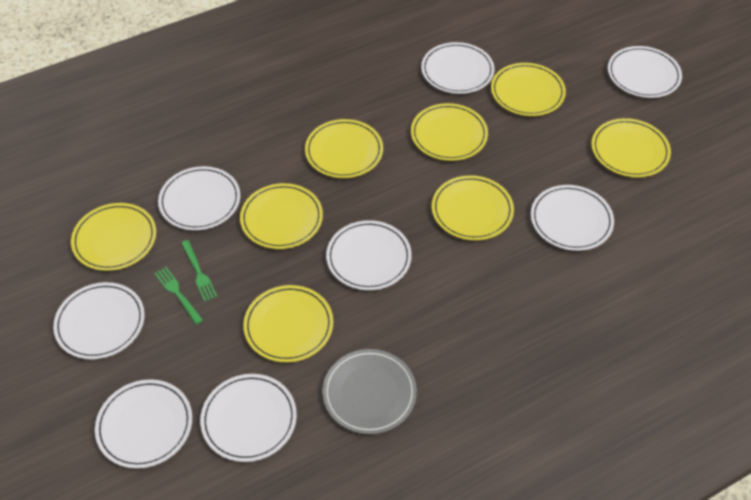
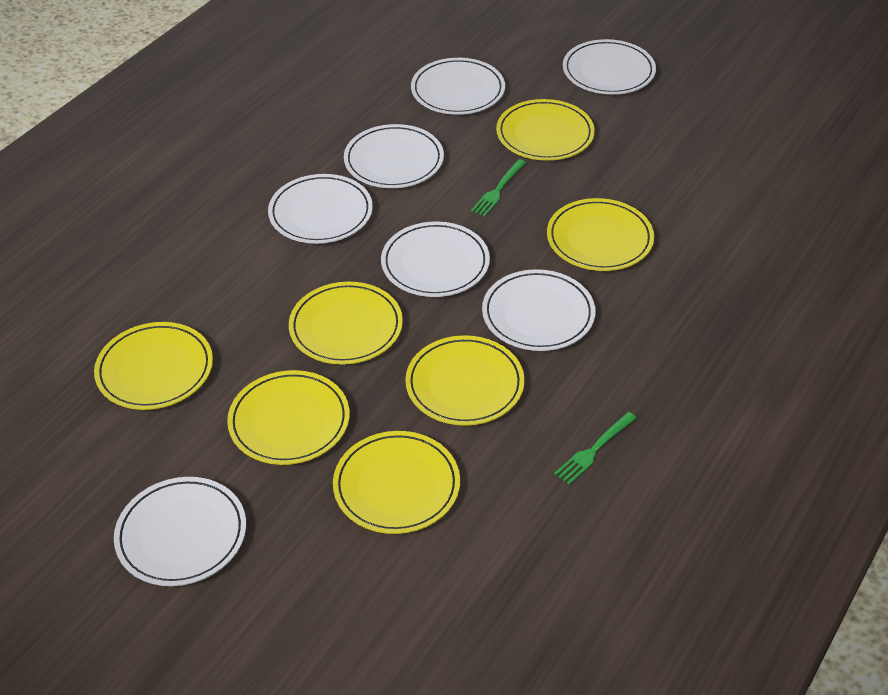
grey plate: 1 -> 0
white plate: 8 -> 7
yellow plate: 8 -> 7

